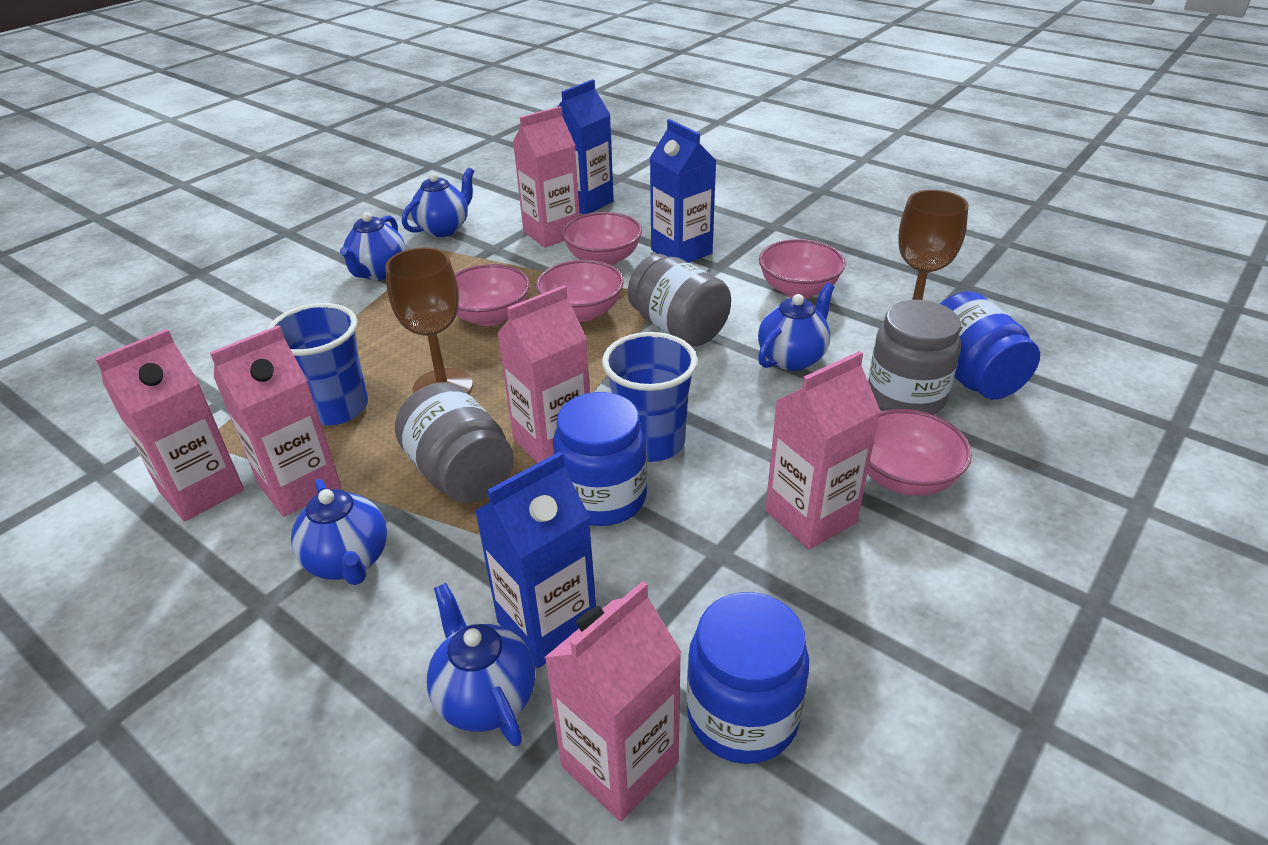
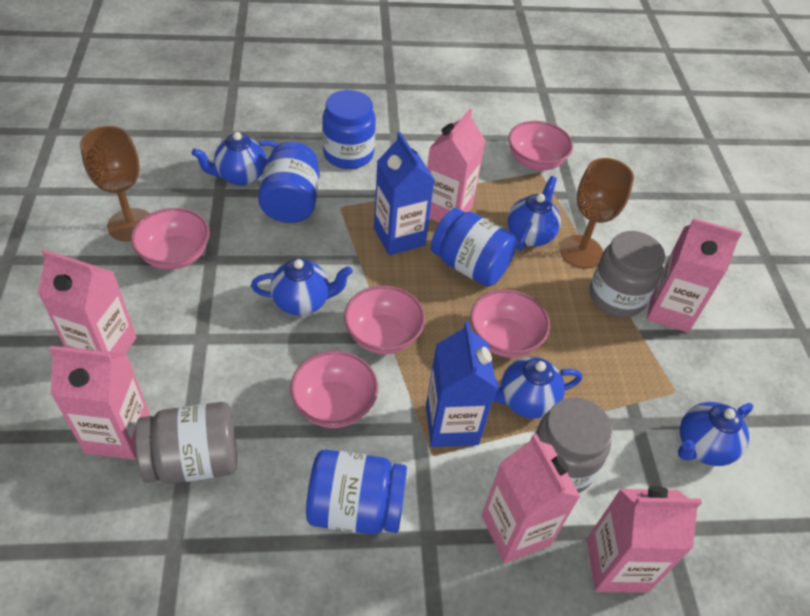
blue carton: 3 -> 2
blue cup: 2 -> 0
blue jar: 3 -> 4

